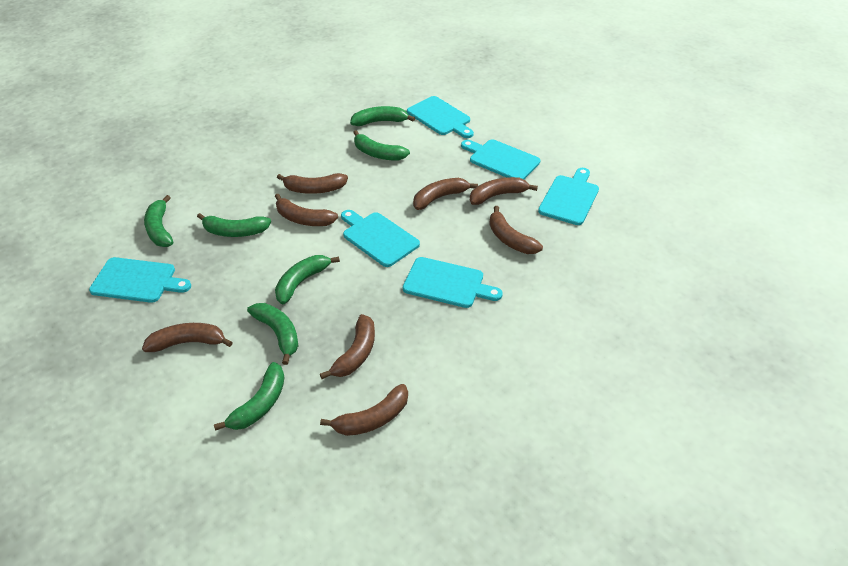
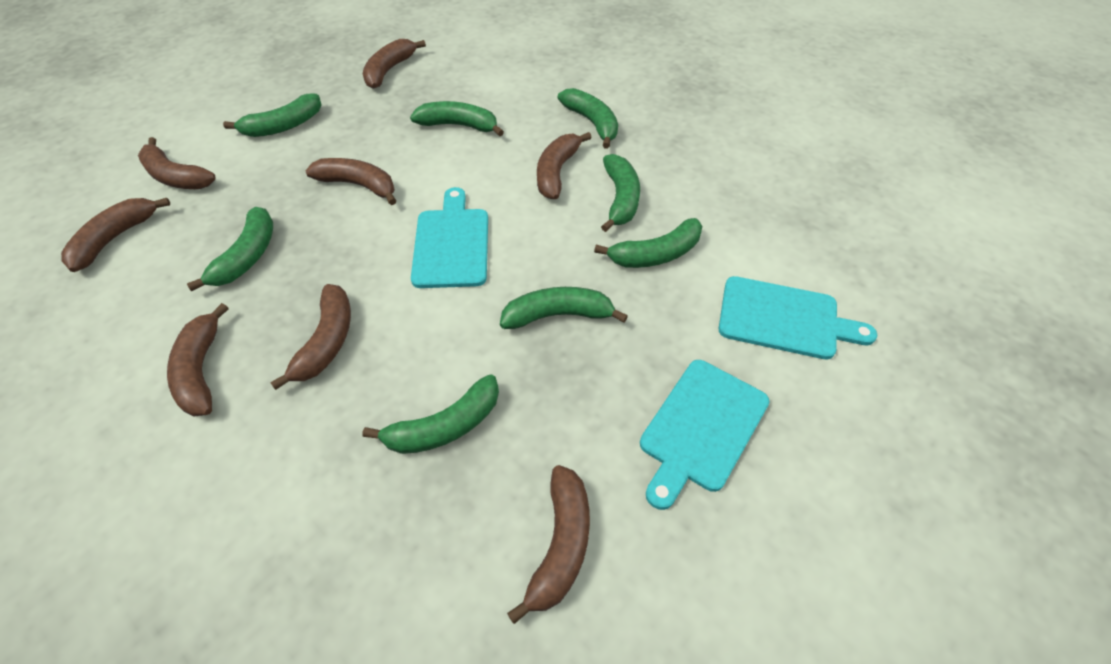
green banana: 7 -> 8
turquoise cutting board: 6 -> 3

